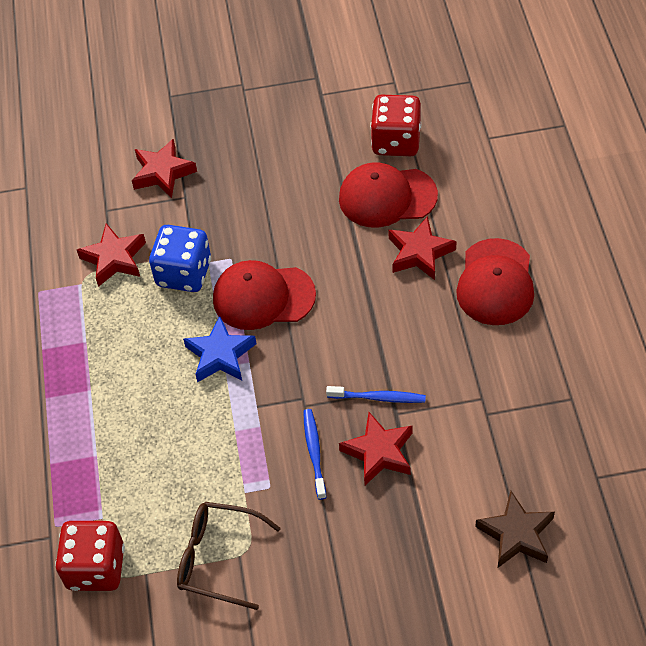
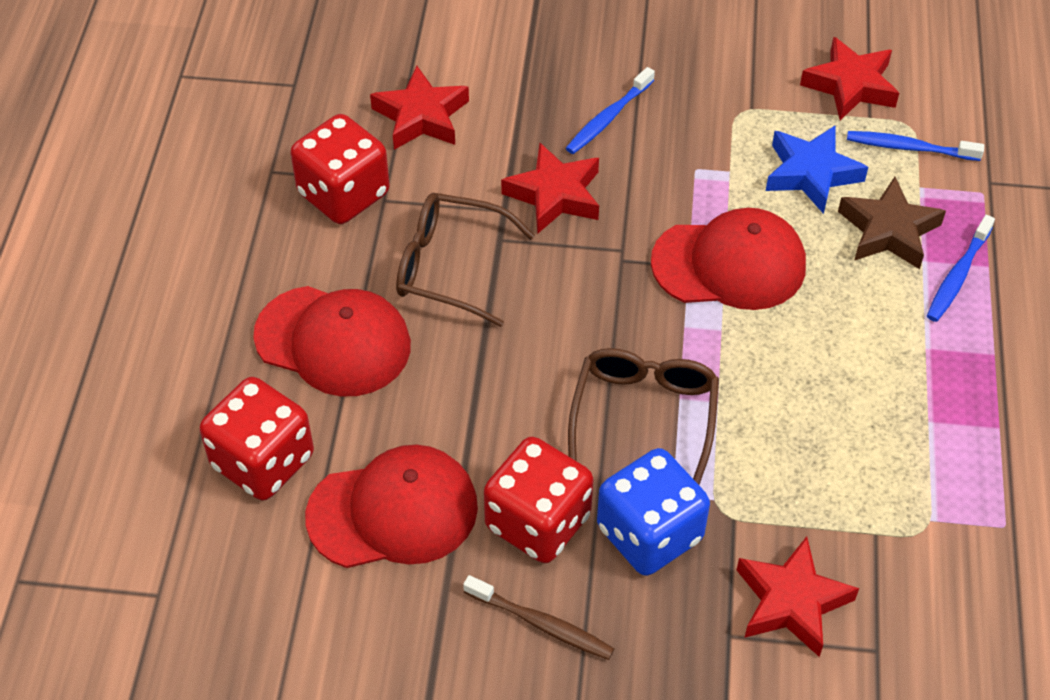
blue toothbrush: 2 -> 3
brown glasses: 1 -> 2
brown toothbrush: 0 -> 1
red dice: 2 -> 3

